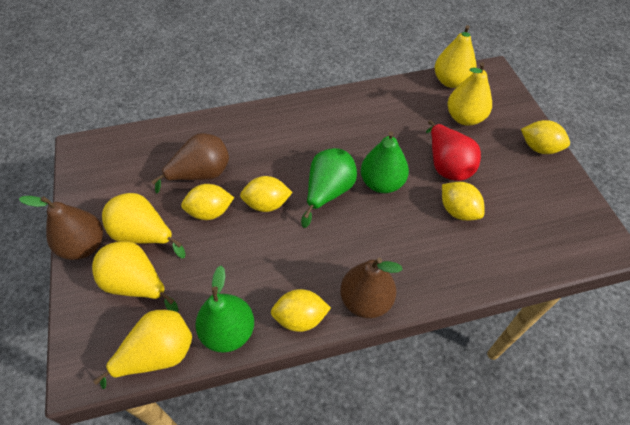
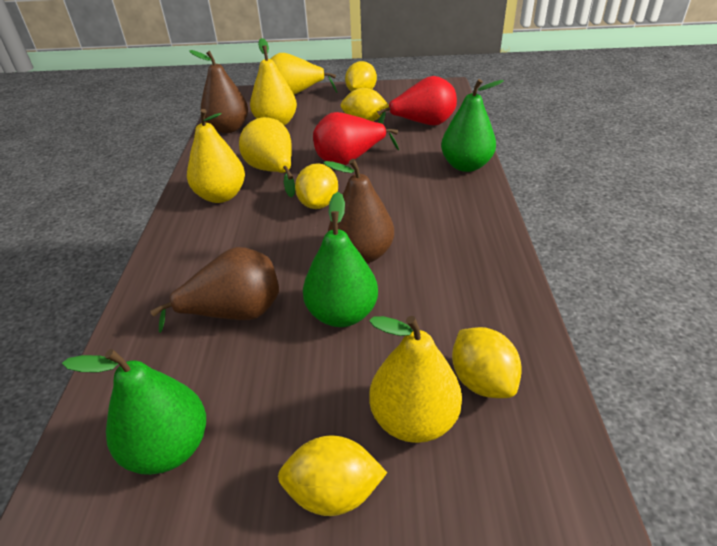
red pear: 1 -> 2

